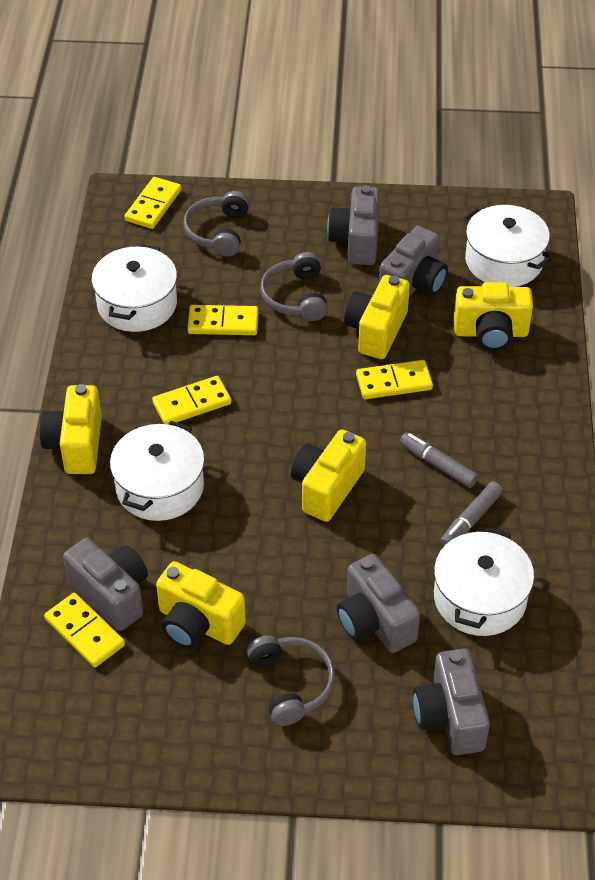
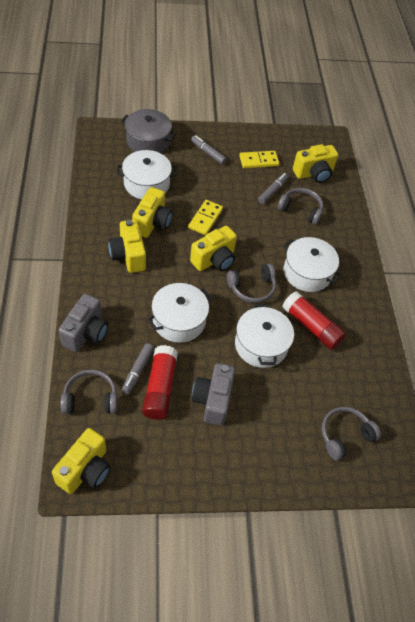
grey camera: 5 -> 2
grey headphones: 3 -> 4
grey marker: 2 -> 3
grey pot: 0 -> 1
red glue stick: 0 -> 2
yellow domino: 5 -> 2

